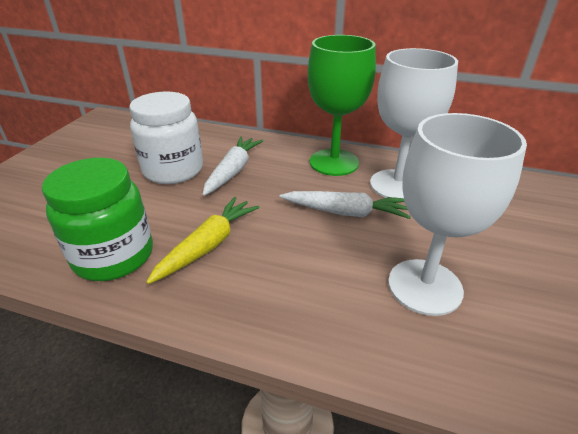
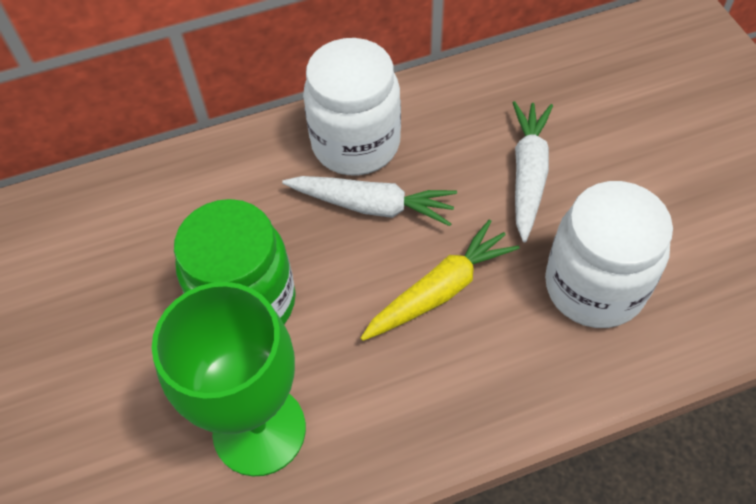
white goblet: 2 -> 0
white jar: 1 -> 2

